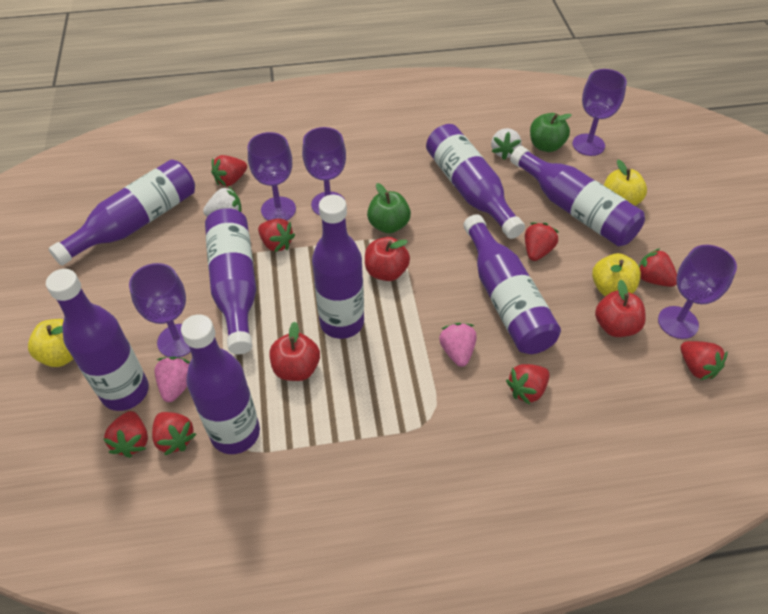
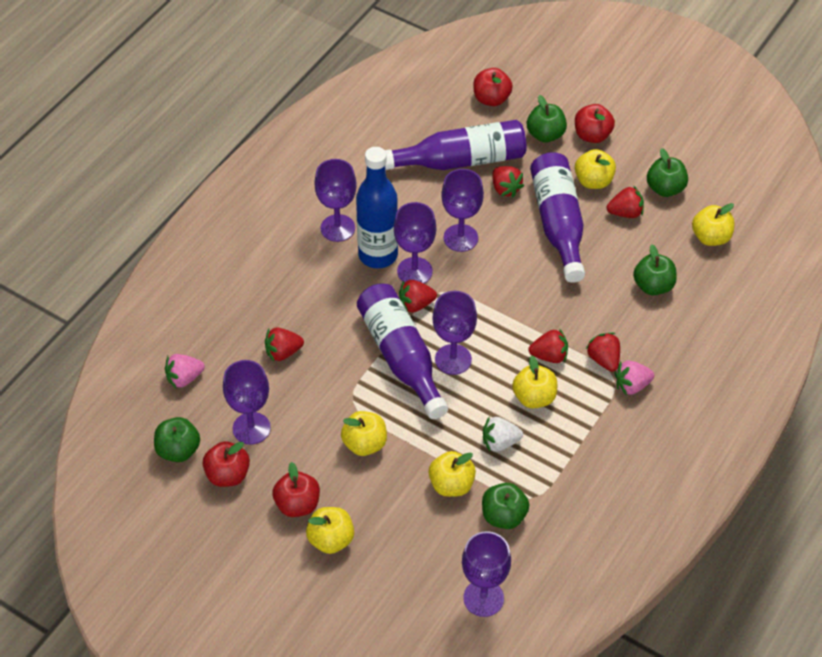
blue bottle: 0 -> 1
green apple: 2 -> 5
purple bottle: 8 -> 3
purple goblet: 5 -> 6
red apple: 3 -> 4
red strawberry: 8 -> 6
white strawberry: 2 -> 1
yellow apple: 3 -> 6

